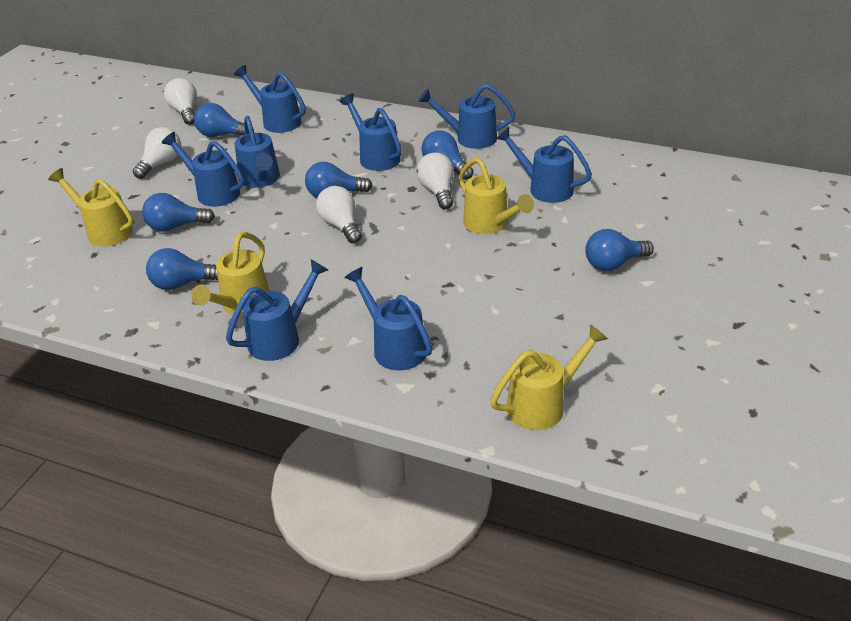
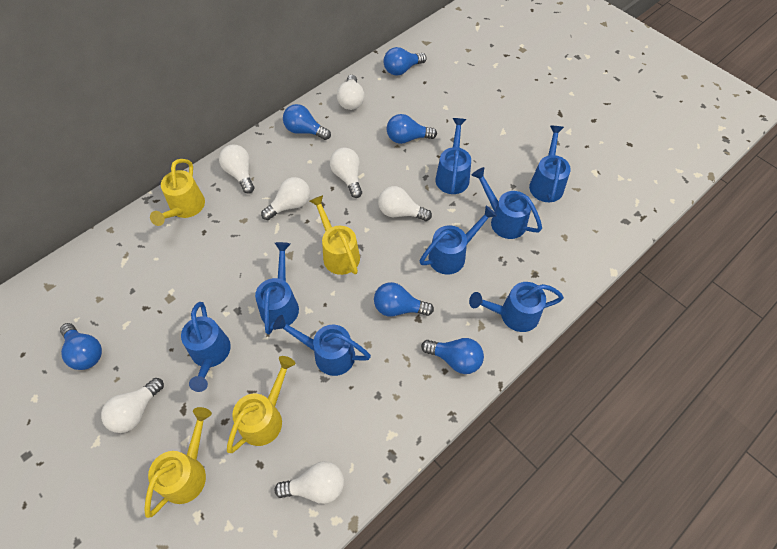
white light bulb: 4 -> 7

